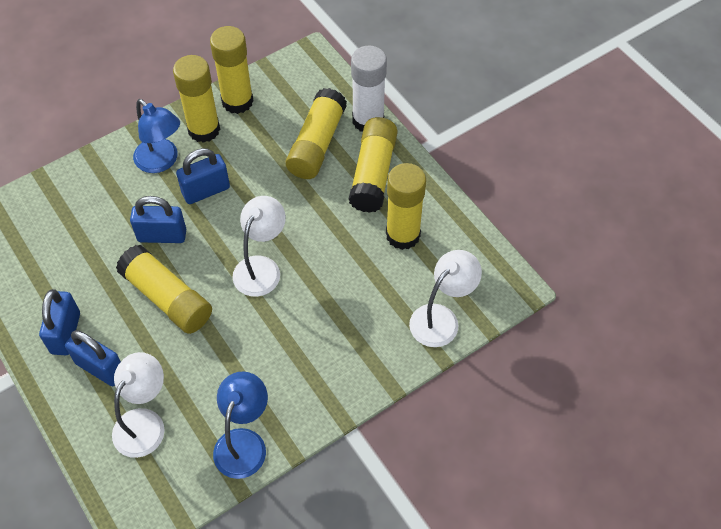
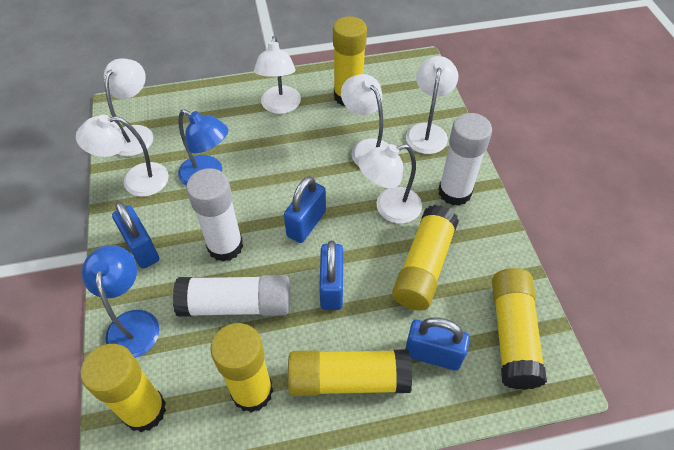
white glue stick: 1 -> 3
white lamp: 3 -> 6

